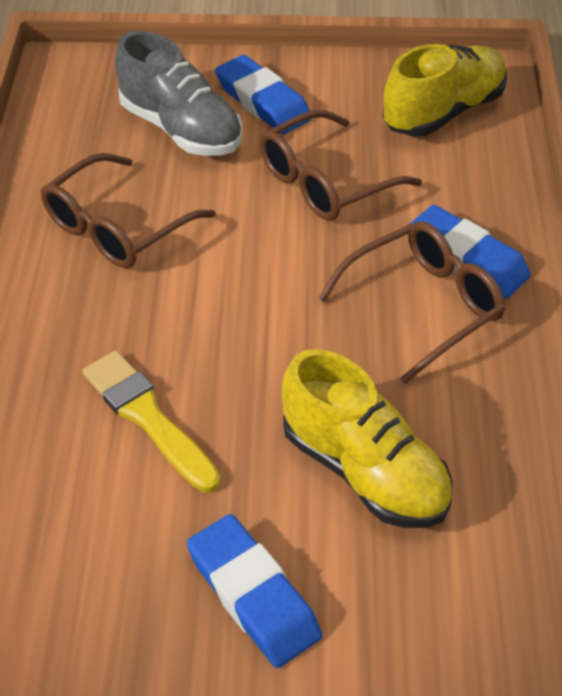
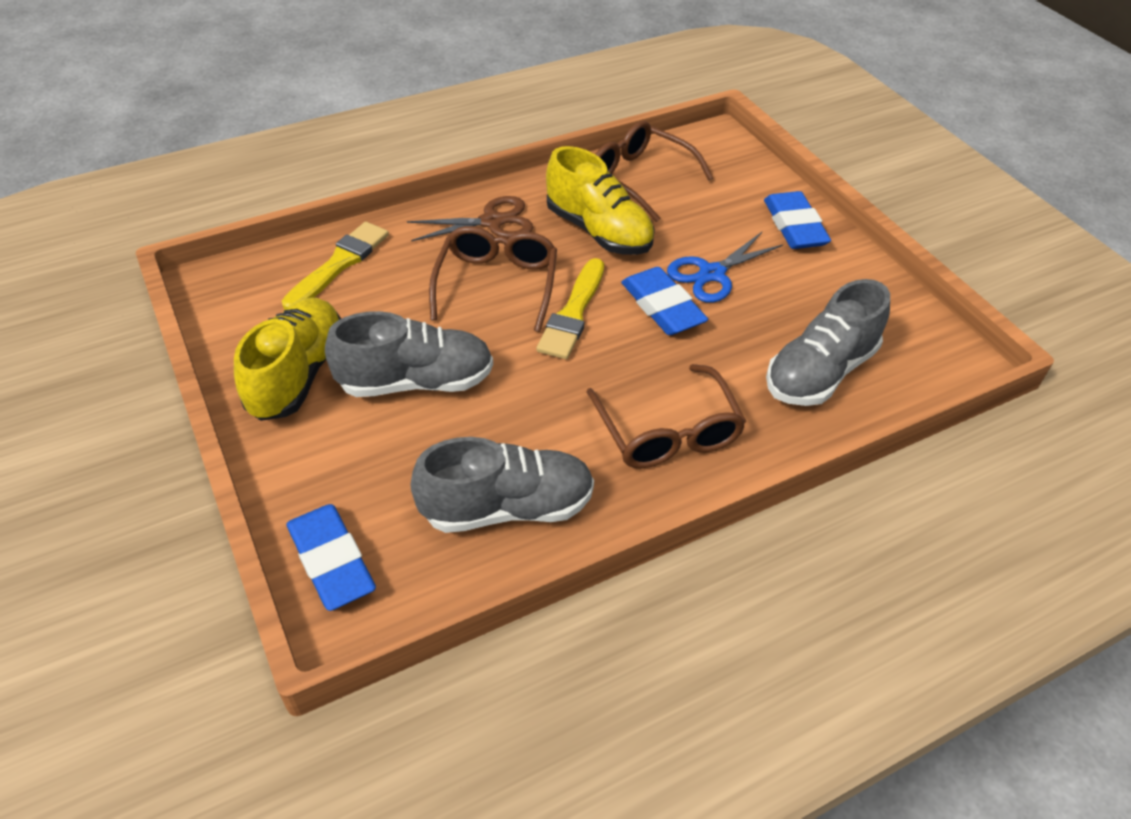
blue scissors: 0 -> 1
brown scissors: 0 -> 1
grey shoe: 1 -> 3
yellow brush: 1 -> 2

